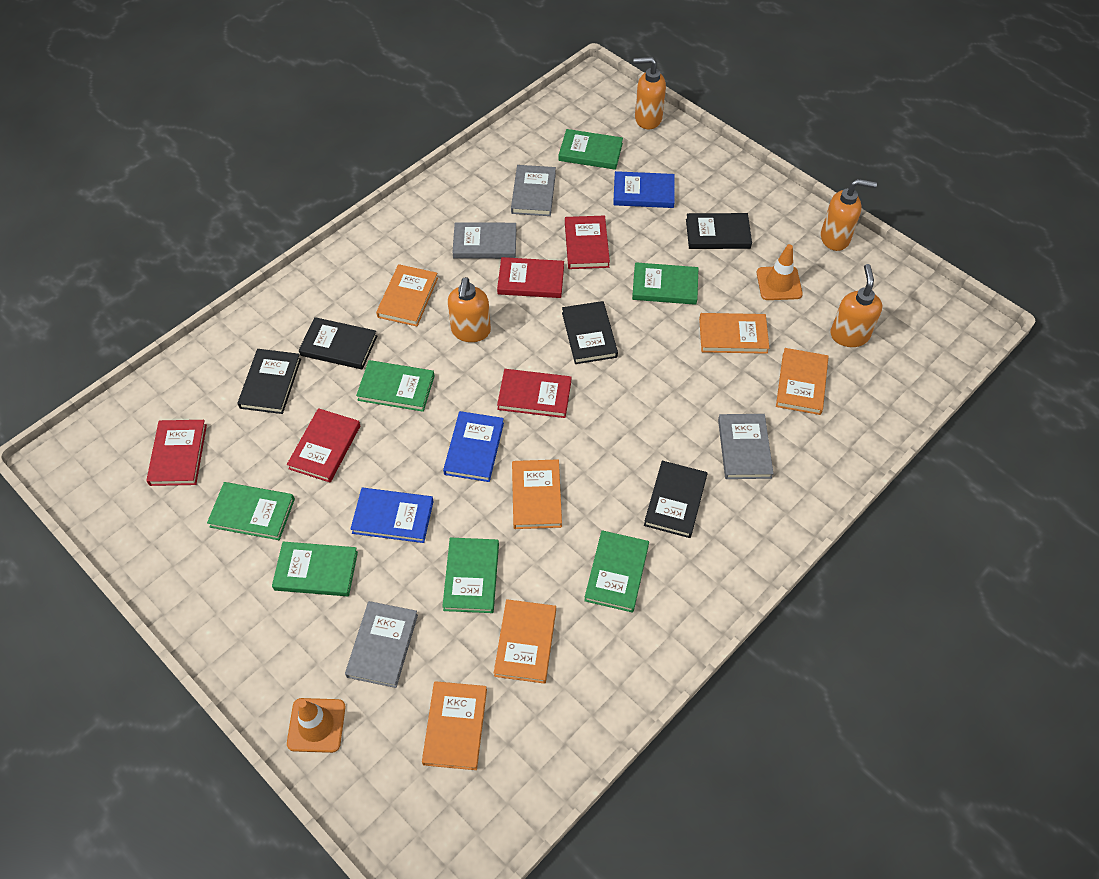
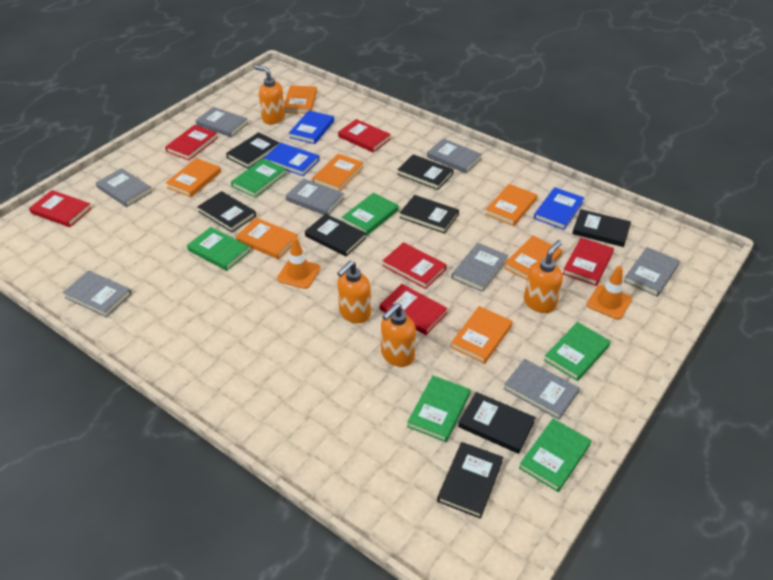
black book: 5 -> 8
green book: 7 -> 6
grey book: 4 -> 8
orange book: 6 -> 7
red book: 5 -> 6

